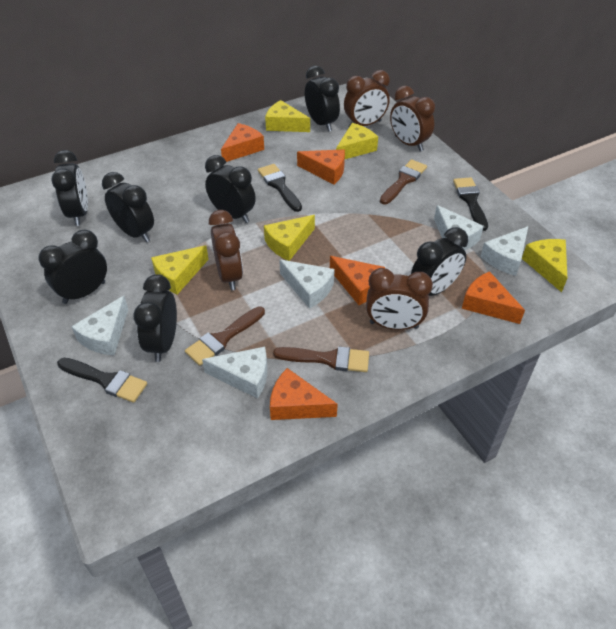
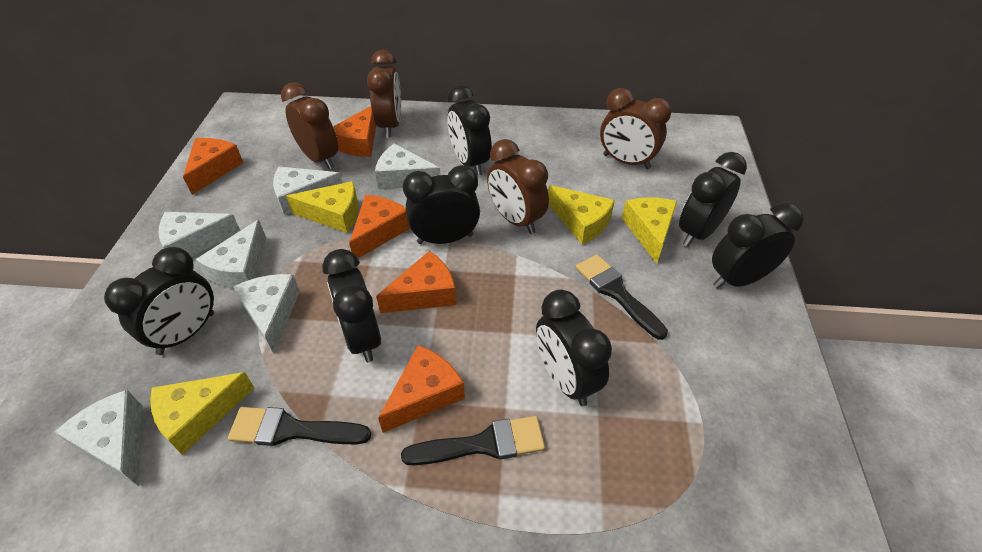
brown brush: 3 -> 0
white cheese: 5 -> 6
yellow cheese: 5 -> 4

